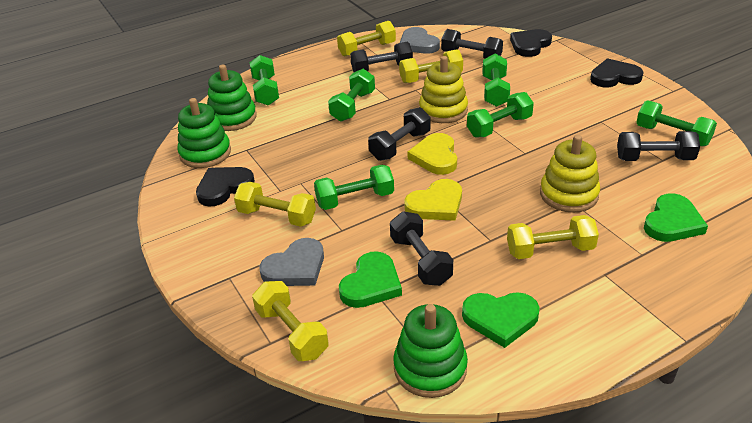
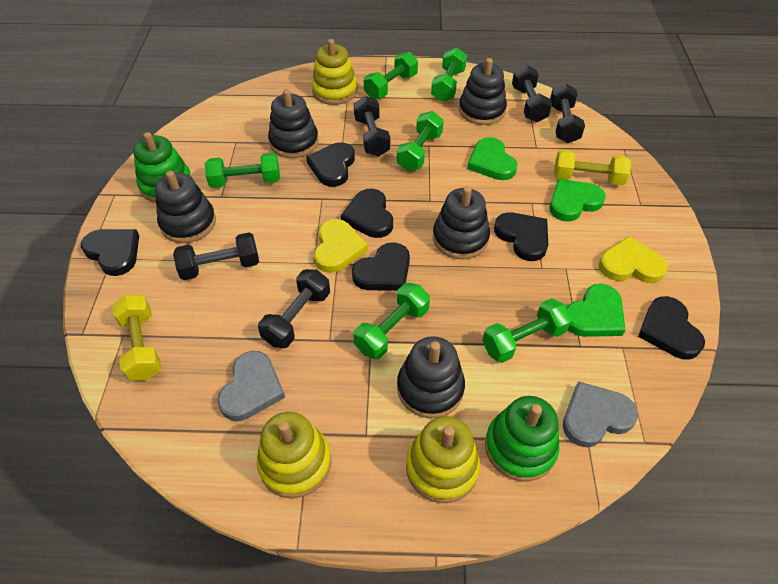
black heart: 3 -> 6
black stacking toy: 0 -> 5
green stacking toy: 3 -> 2
yellow dumbbell: 5 -> 2
yellow stacking toy: 2 -> 3

